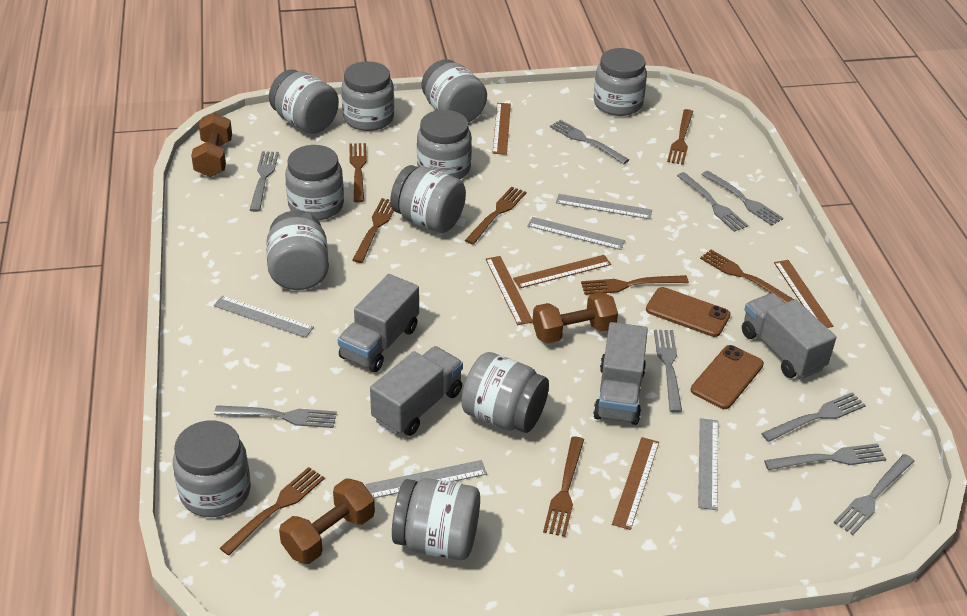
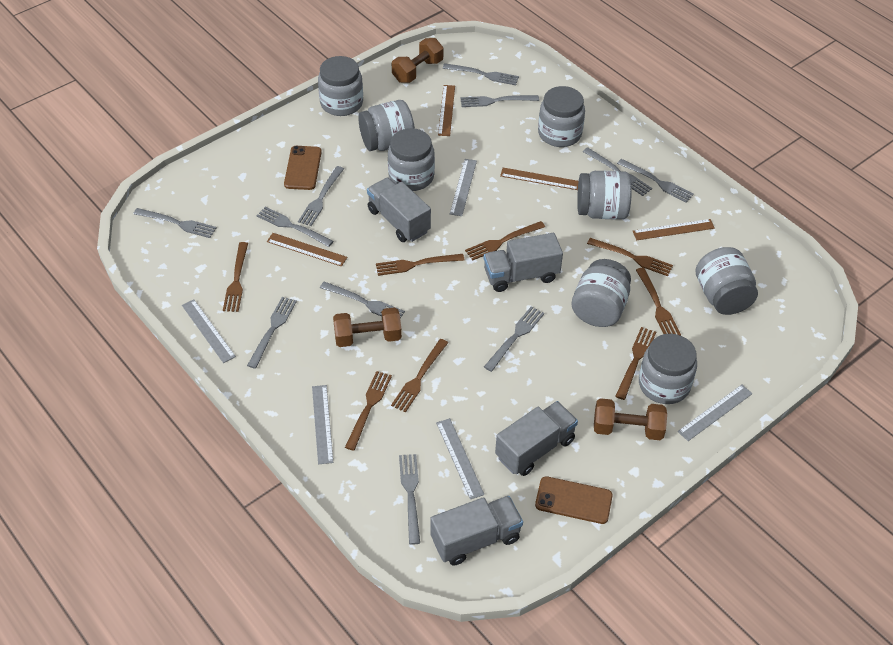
brown ruler: 5 -> 4
grey fork: 9 -> 11
grey jar: 11 -> 8

